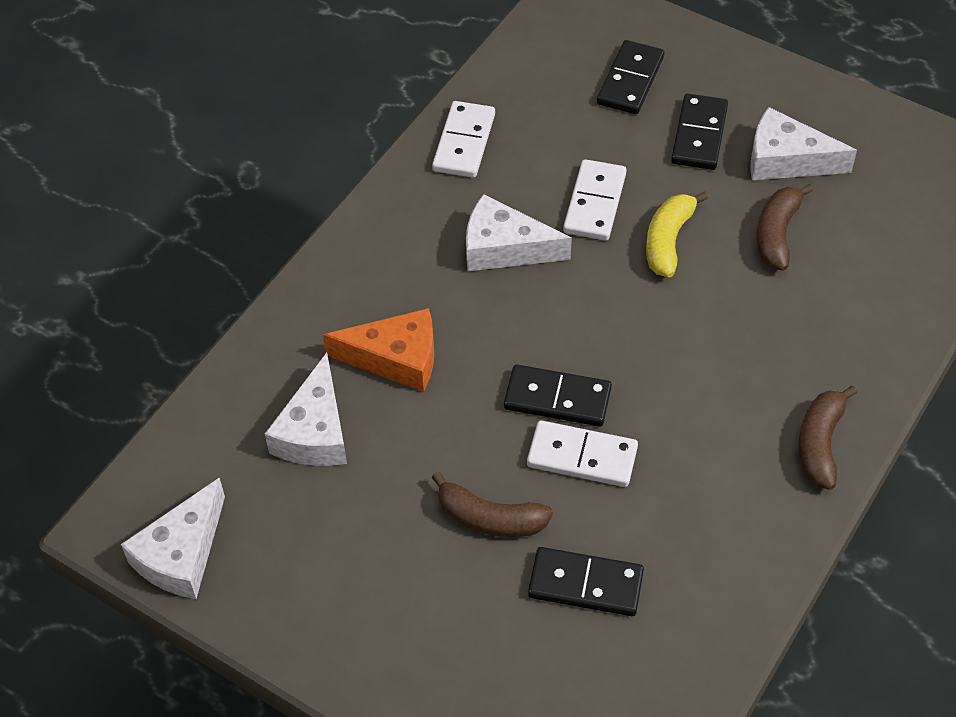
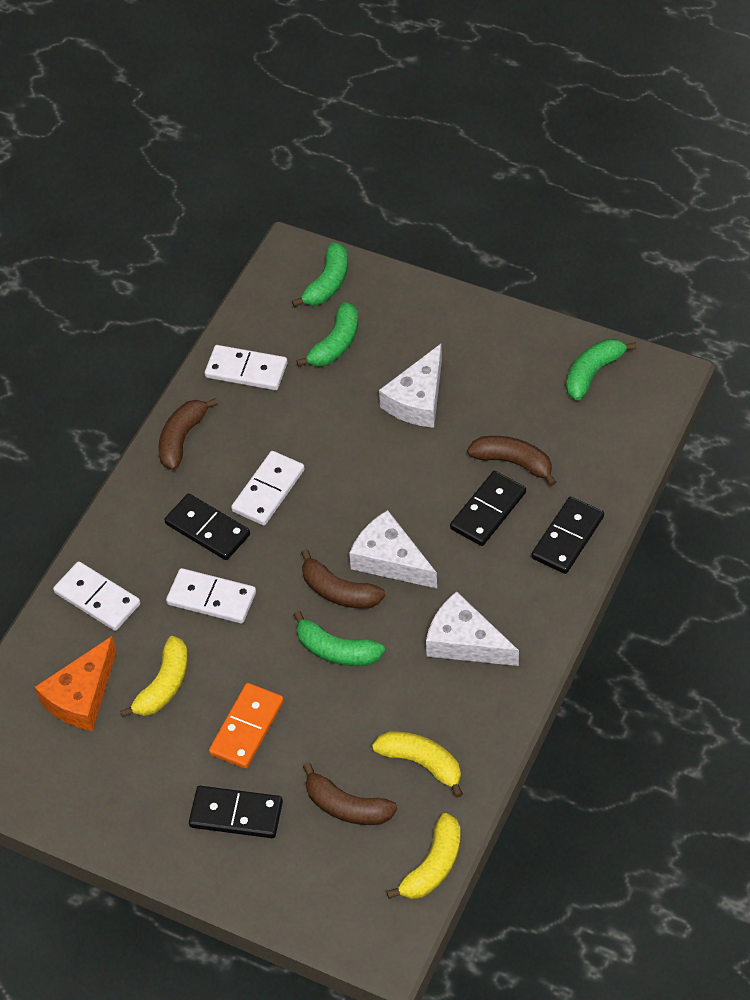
brown banana: 3 -> 4
green banana: 0 -> 4
orange domino: 0 -> 1
white cheese: 4 -> 3
white domino: 3 -> 4
yellow banana: 1 -> 3

